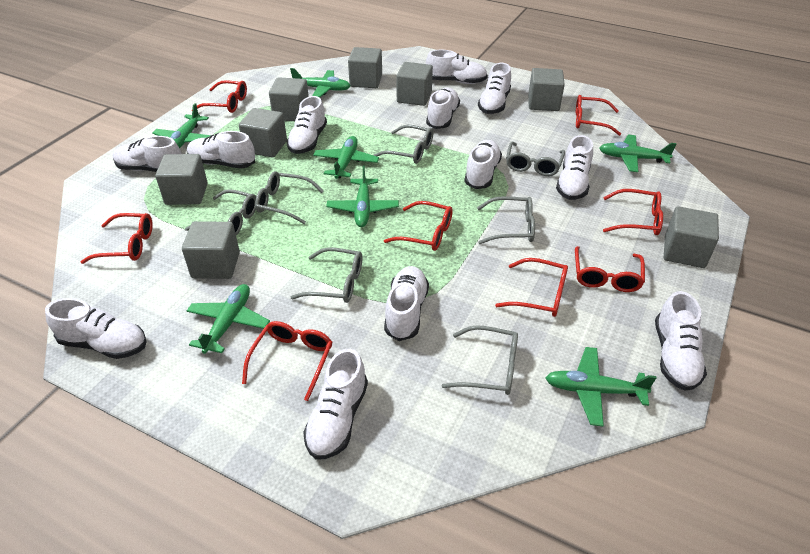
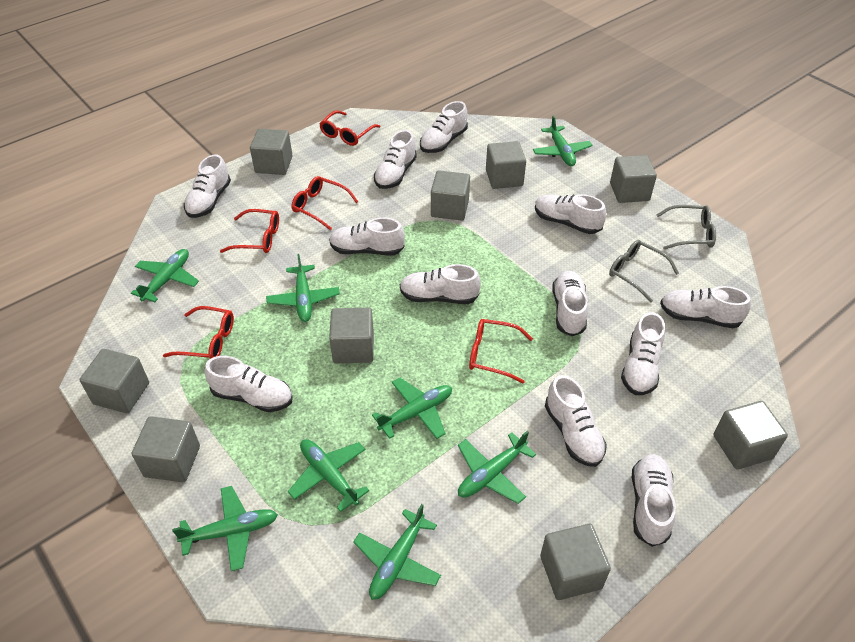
green plane: 7 -> 8
grey cube: 8 -> 9
grey glasses: 7 -> 2
red glasses: 8 -> 5

